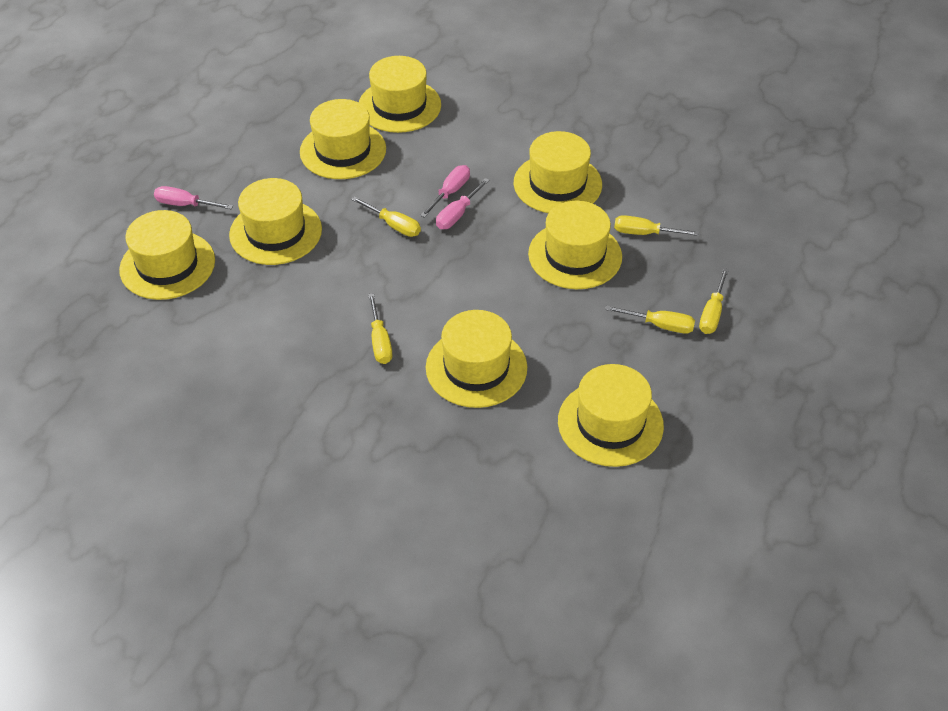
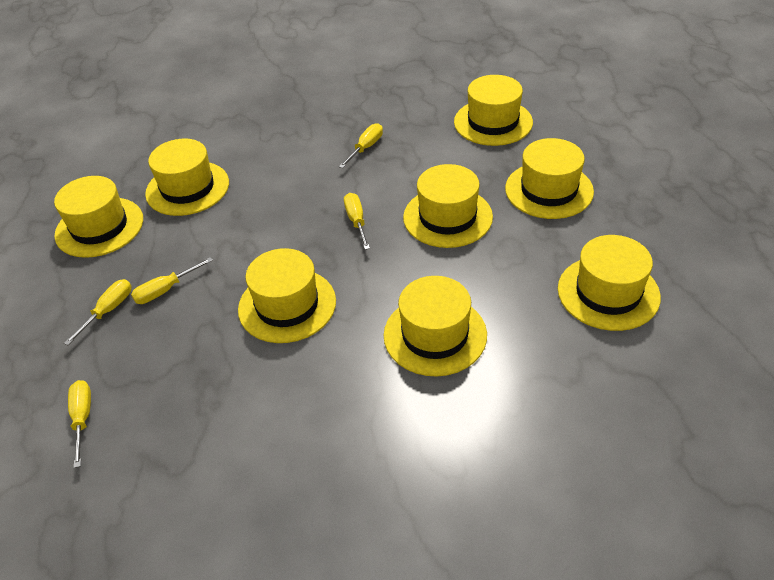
pink screwdriver: 3 -> 0

